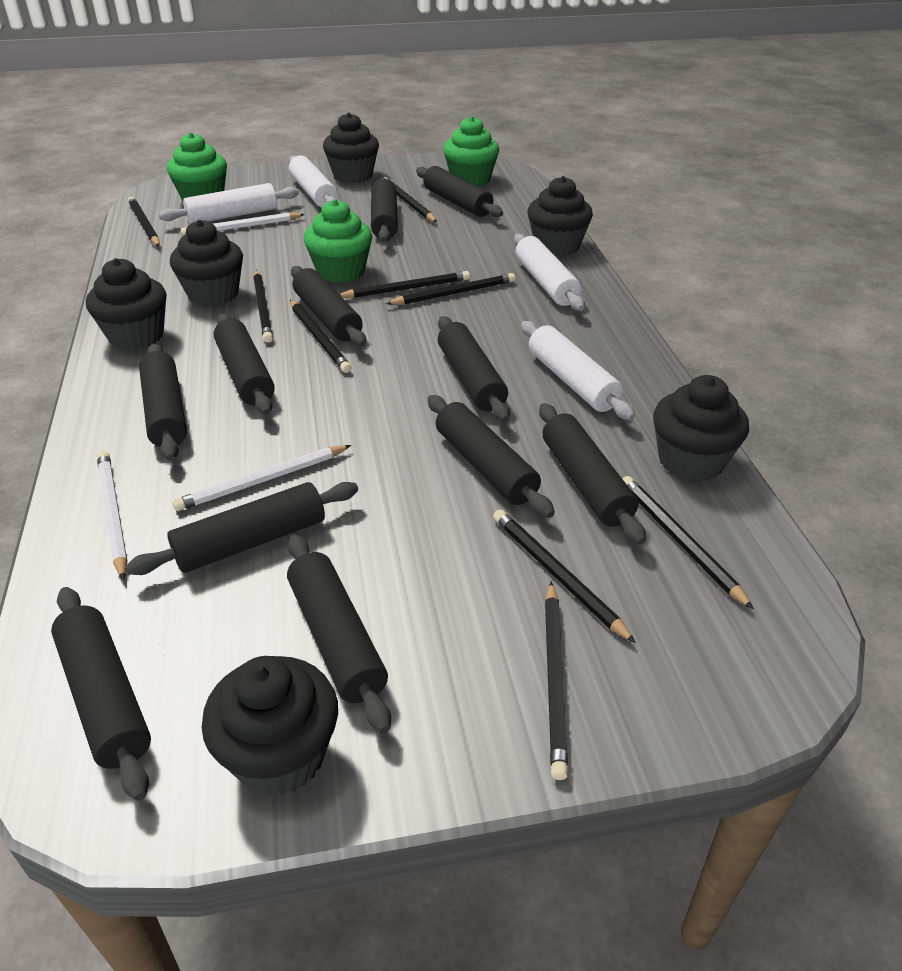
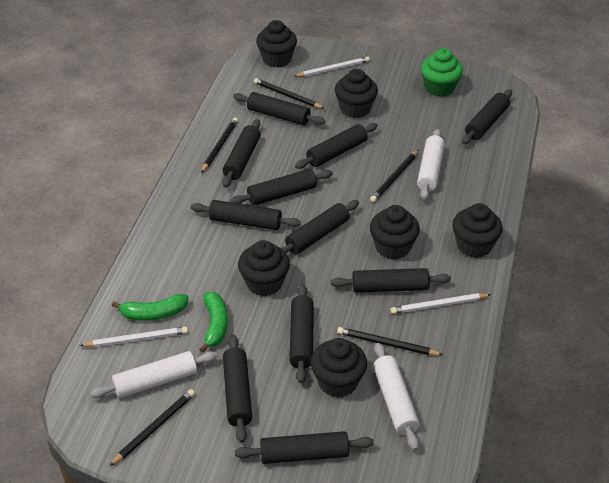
black pencil: 9 -> 5
green banana: 0 -> 2
green cupcake: 3 -> 1
white rolling pin: 4 -> 3

